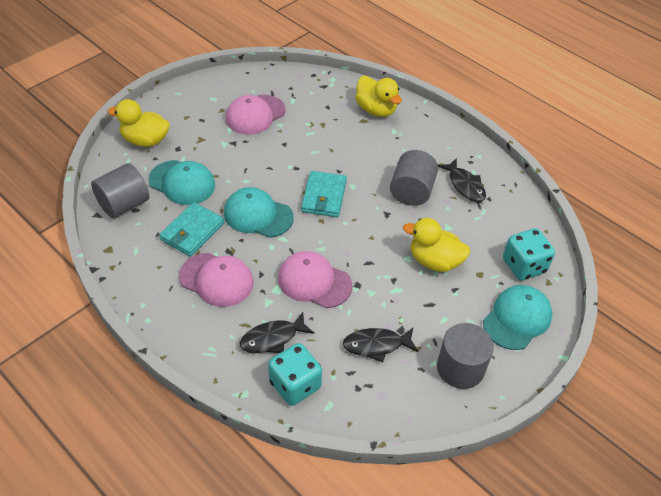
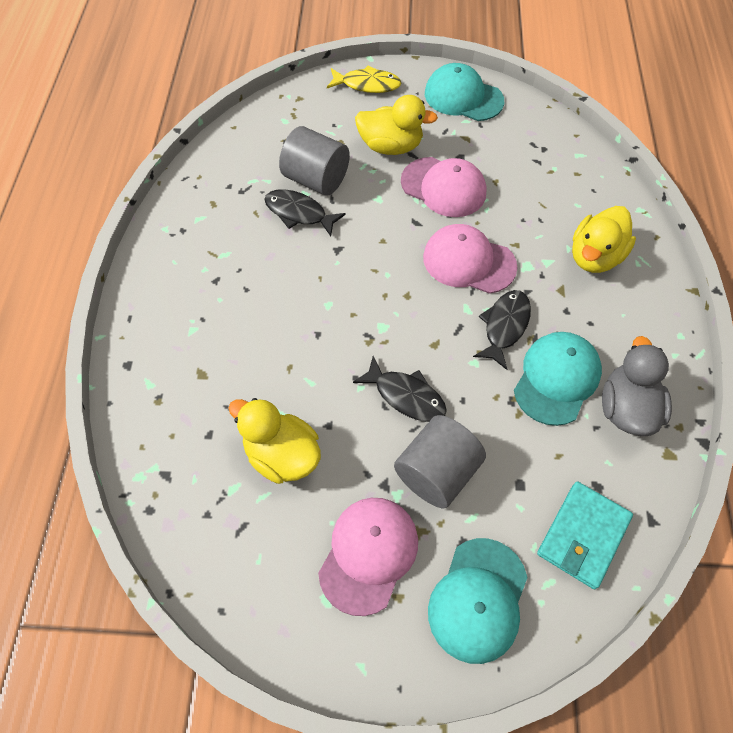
grey cylinder: 3 -> 2
grey duck: 0 -> 1
turquoise dice: 2 -> 0
turquoise wallet: 2 -> 1
yellow fish: 0 -> 1

